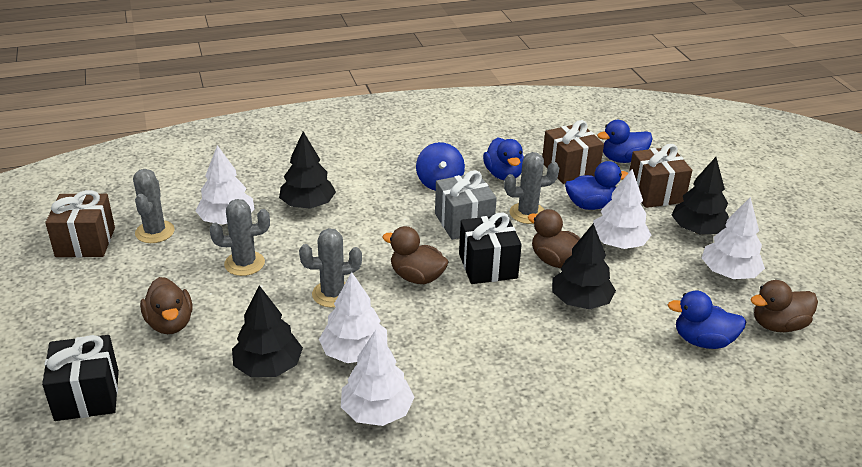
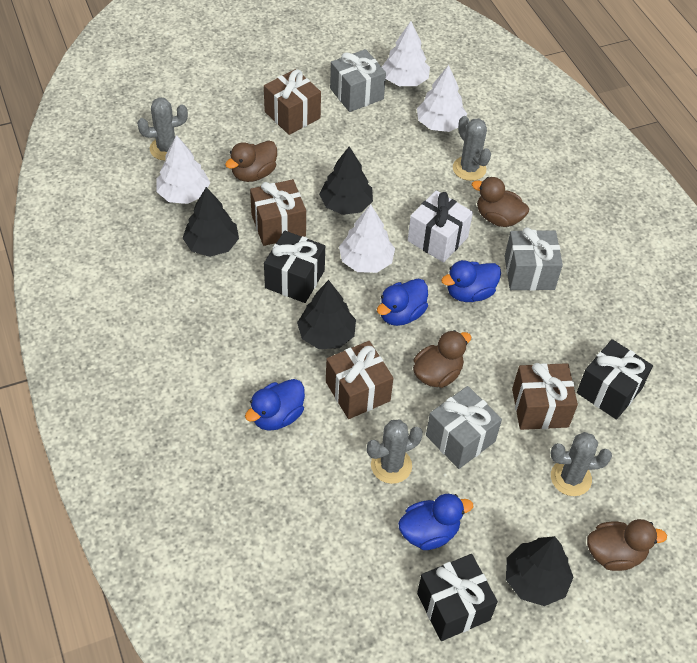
black gift: 2 -> 3
blue spinning top: 1 -> 0
brown gift: 3 -> 4
grey gift: 1 -> 3
white gift: 0 -> 1
white tree: 5 -> 4

